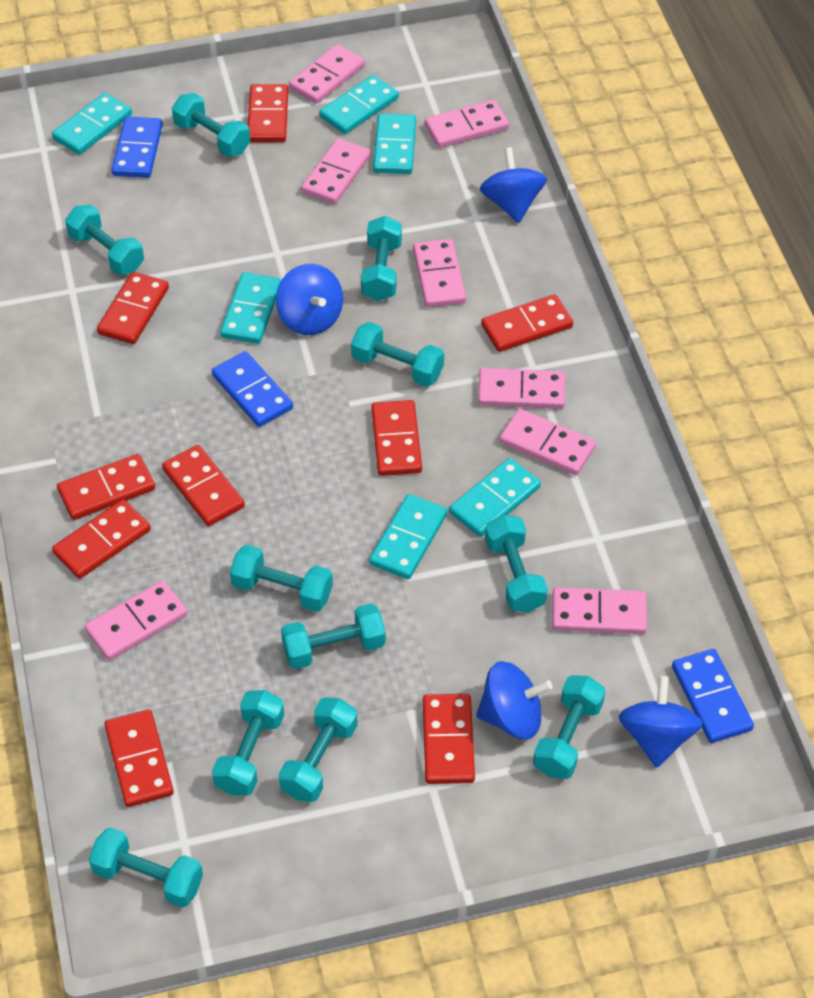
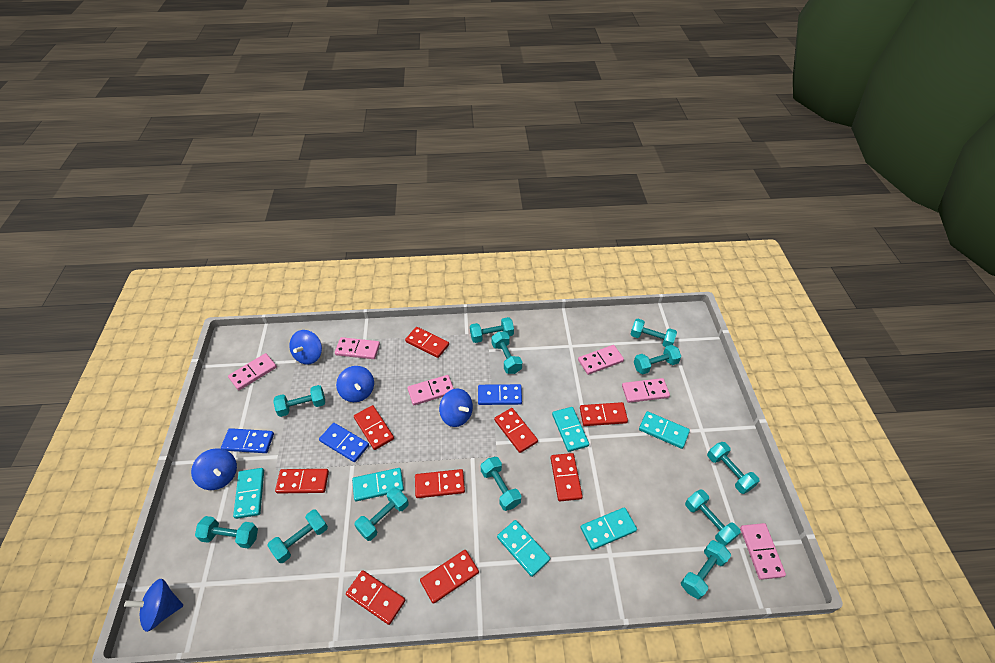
blue spinning top: 4 -> 5
pink domino: 8 -> 6
turquoise dumbbell: 11 -> 12

